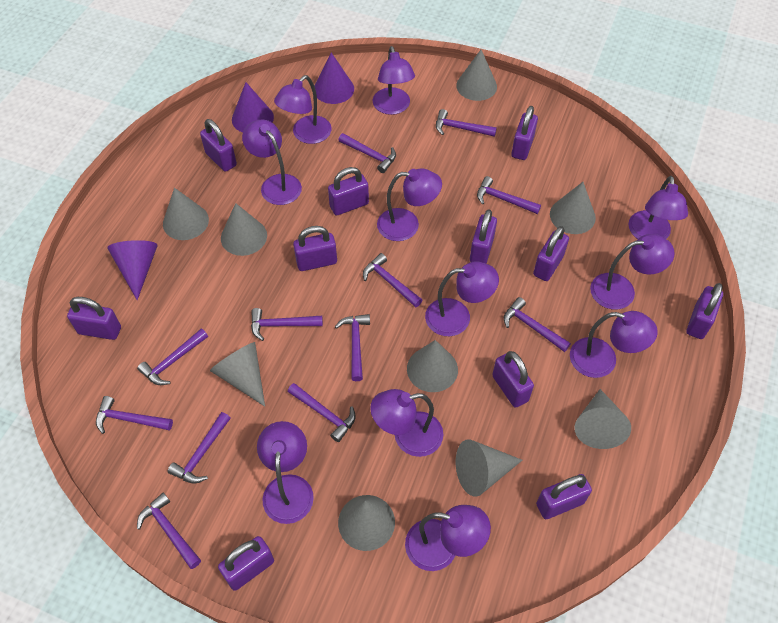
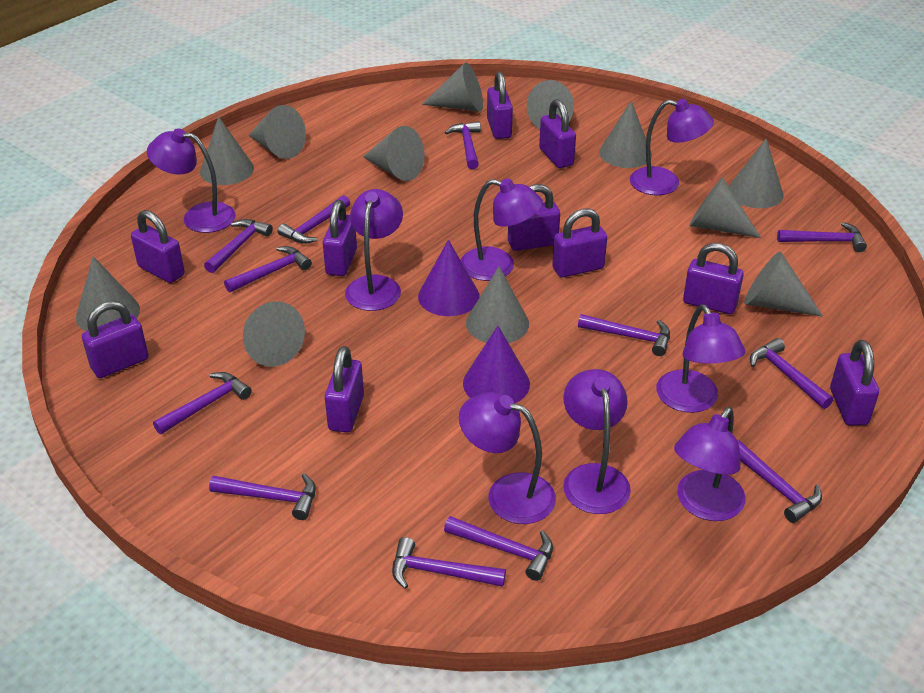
grey cone: 9 -> 12
purple cone: 3 -> 2
purple lamp: 11 -> 8
purple padlock: 11 -> 10

